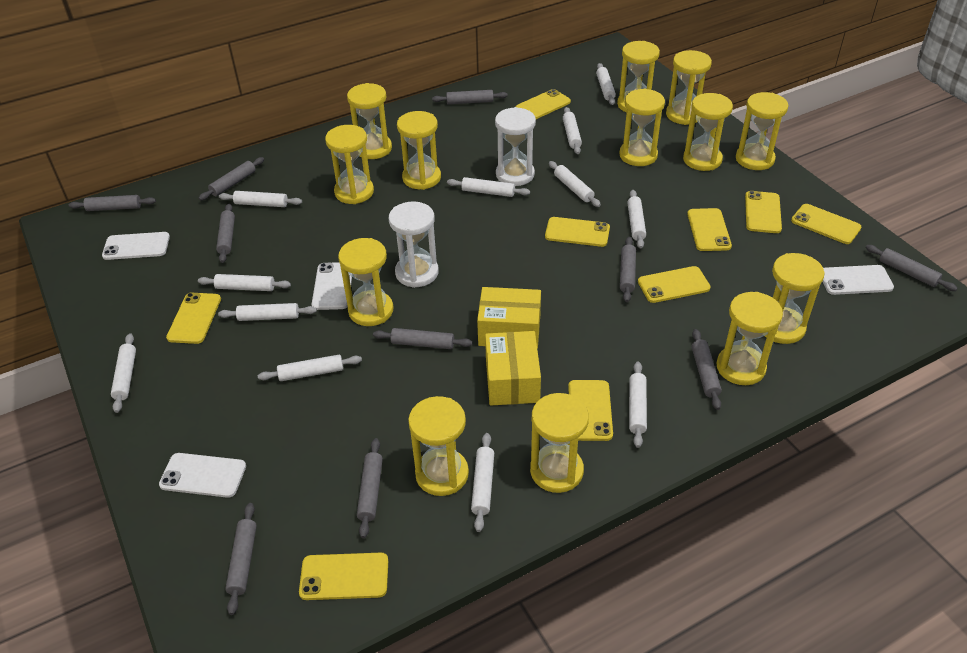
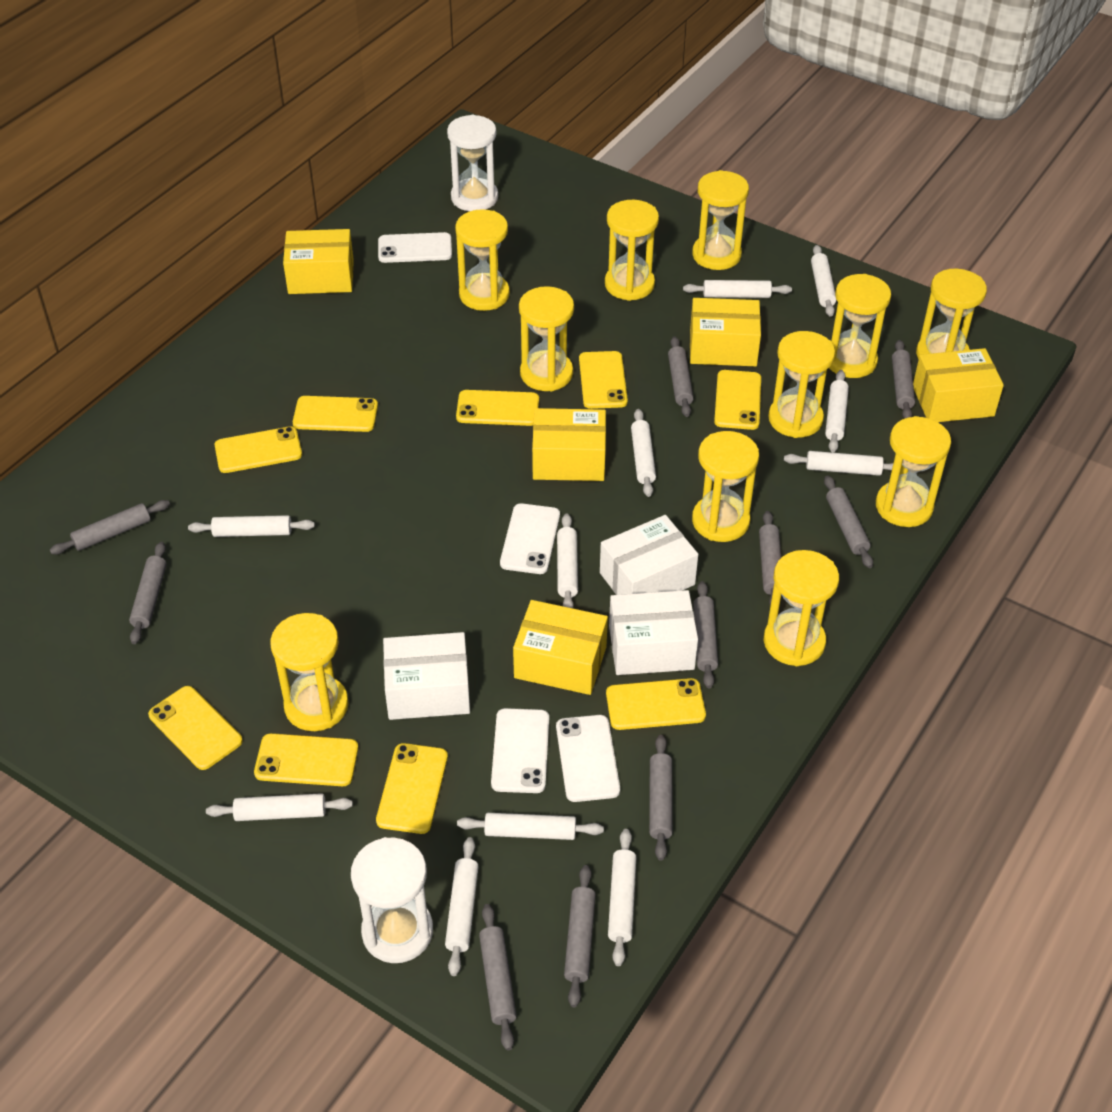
white box: 0 -> 3
white rolling pin: 12 -> 11
yellow box: 2 -> 5
yellow hourglass: 13 -> 11

